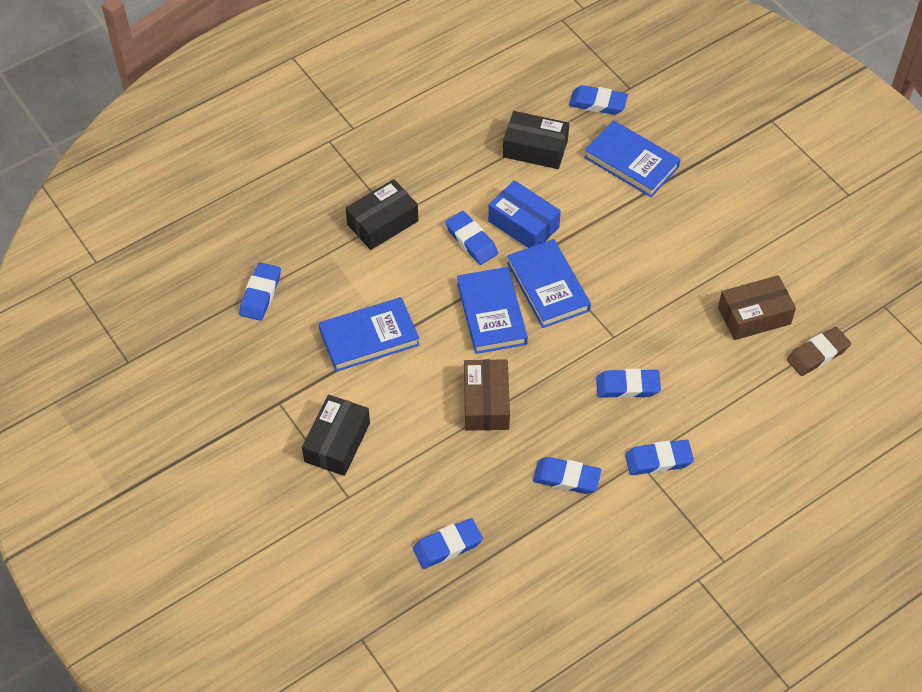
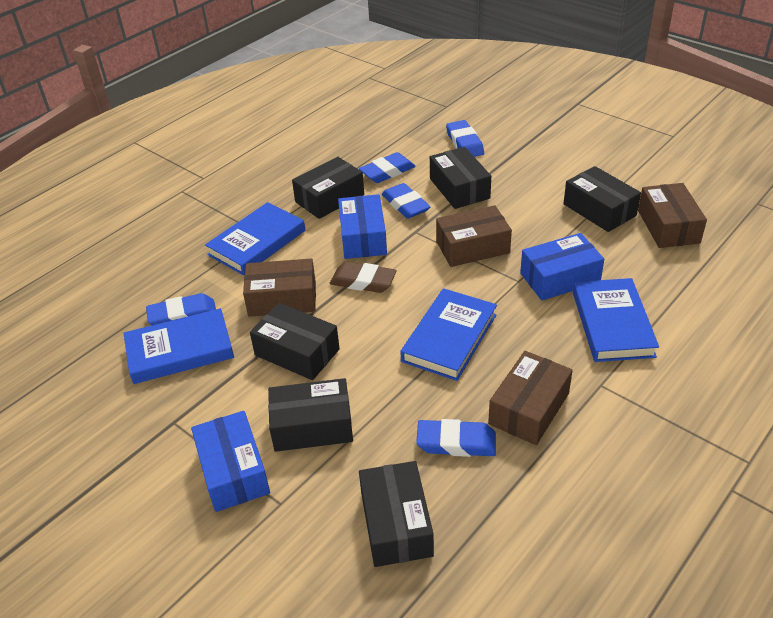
black box: 3 -> 6
blue box: 1 -> 3
blue eraser: 7 -> 5
brown box: 2 -> 4

